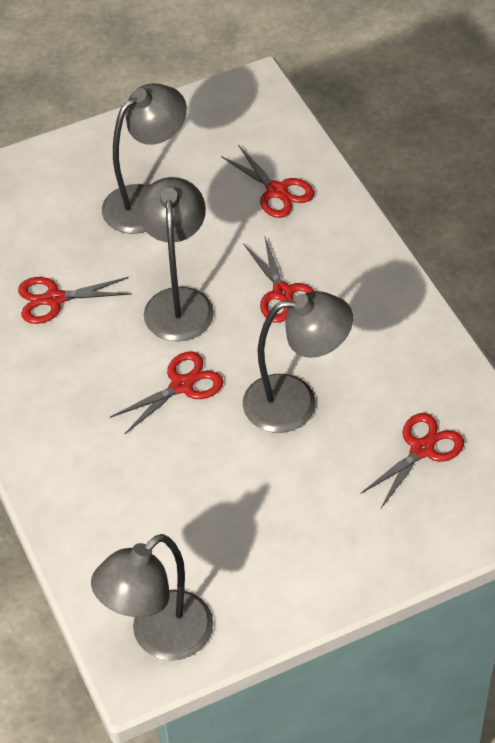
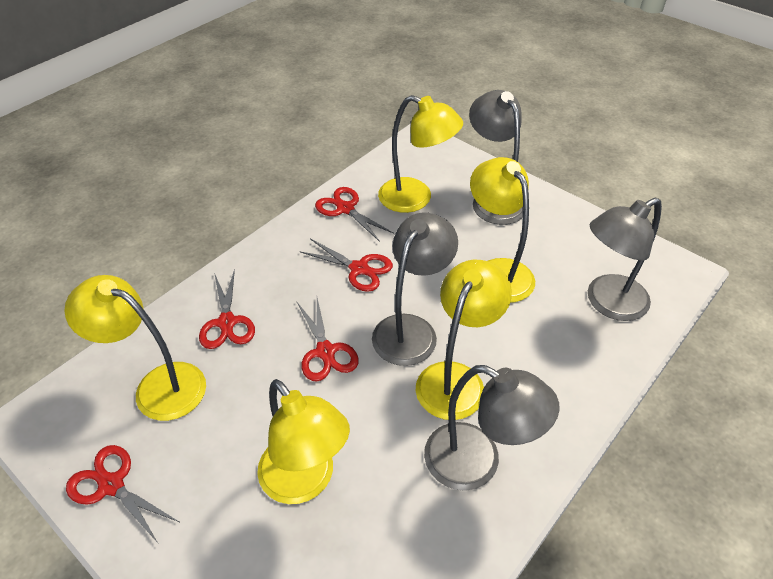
yellow lamp: 0 -> 5

